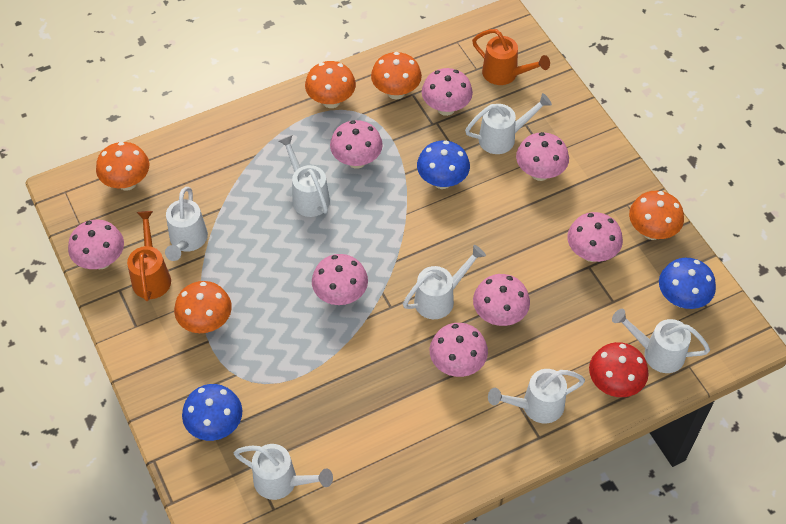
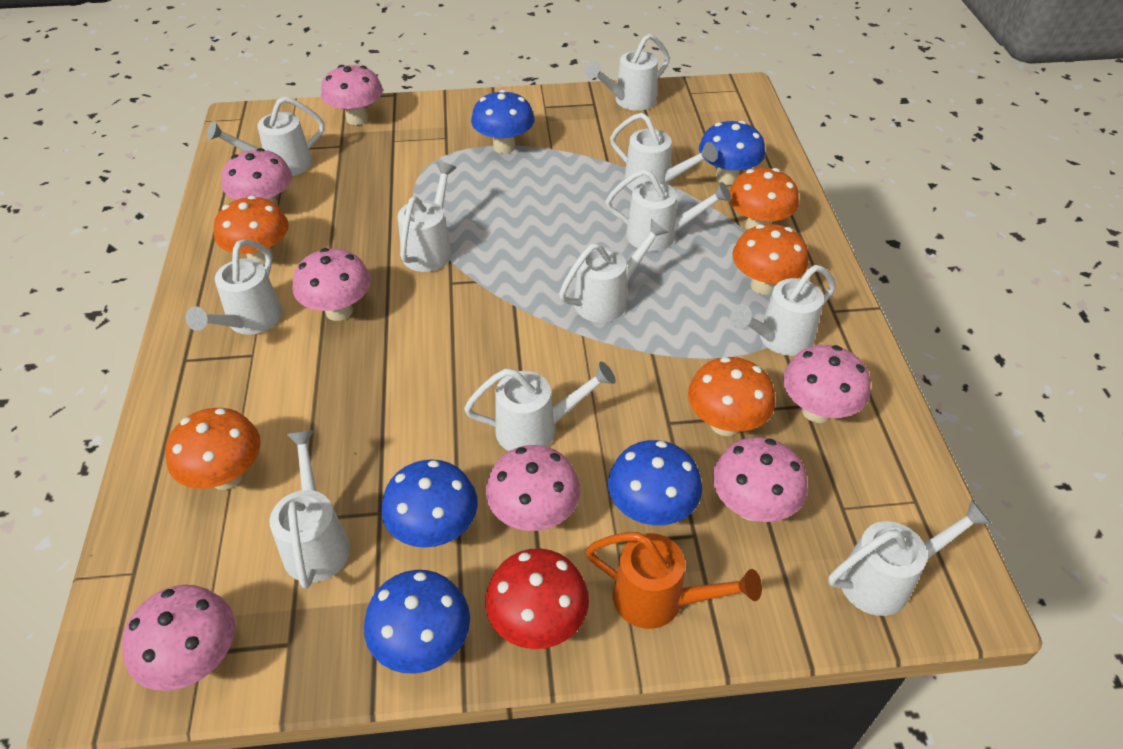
blue mushroom: 3 -> 5
orange watering can: 2 -> 1
pink mushroom: 8 -> 7
white watering can: 7 -> 11

